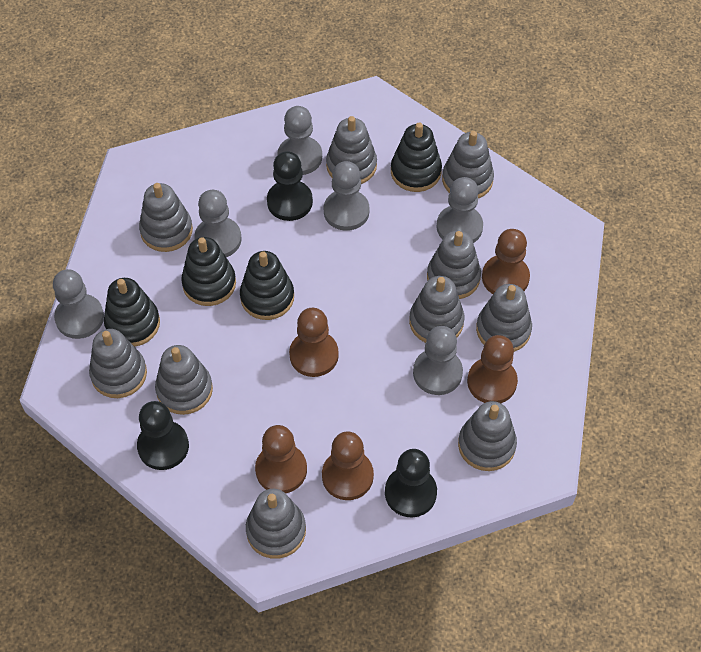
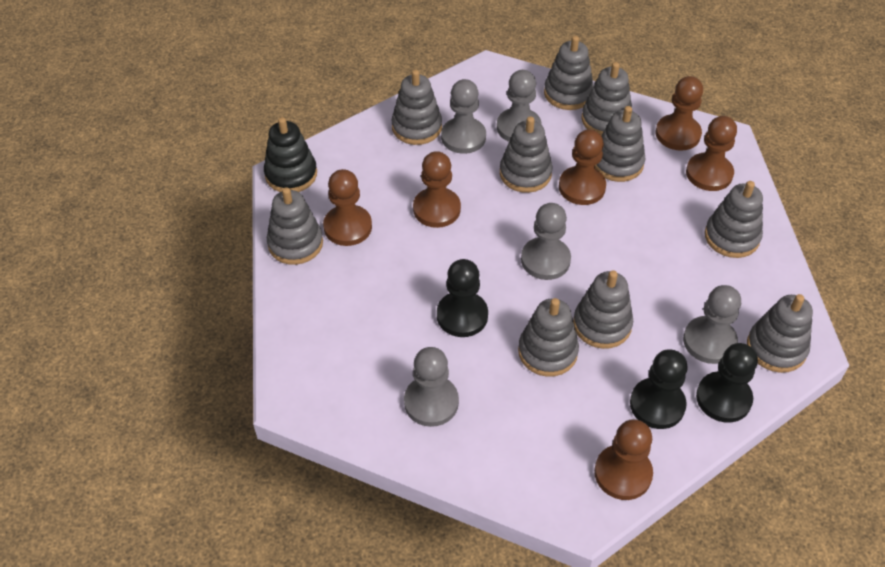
black stacking toy: 4 -> 1
brown pawn: 5 -> 6
grey pawn: 6 -> 5

